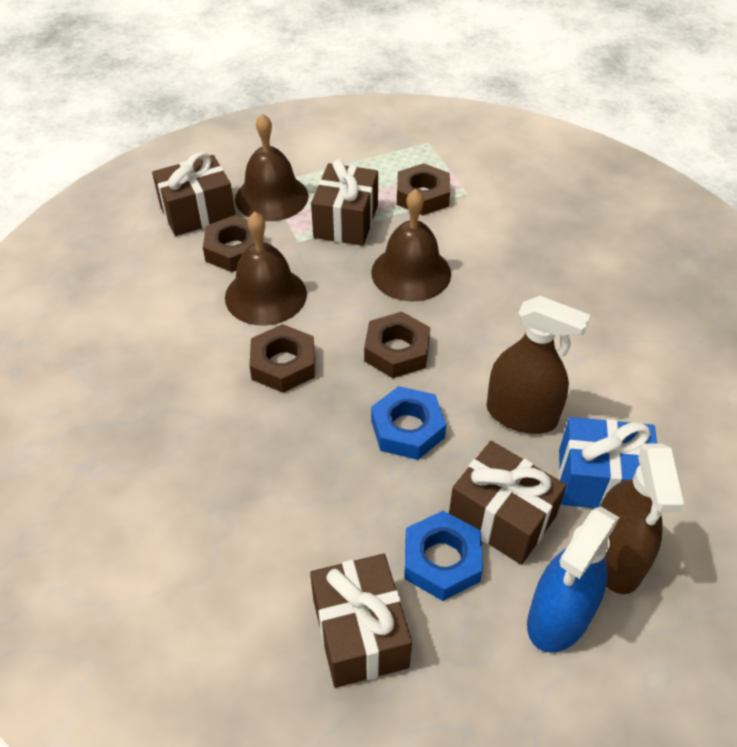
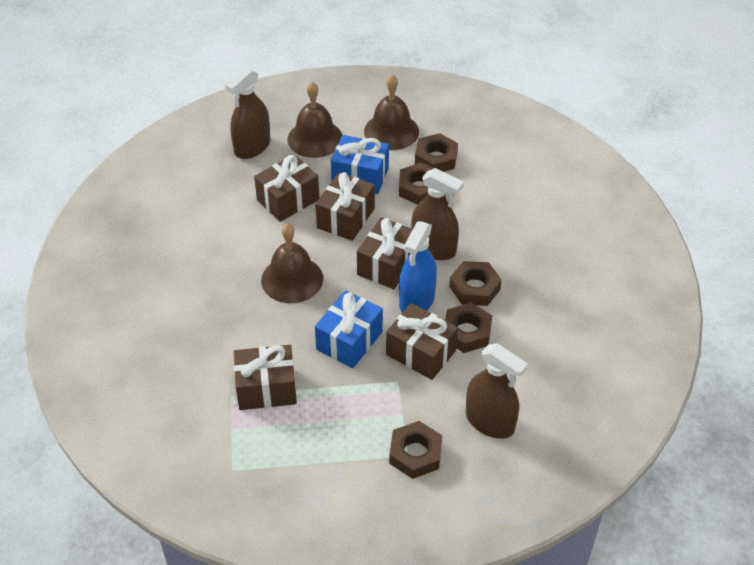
blue gift: 1 -> 2
blue nut: 2 -> 0
brown gift: 4 -> 5
brown nut: 4 -> 5
brown spray bottle: 2 -> 3

